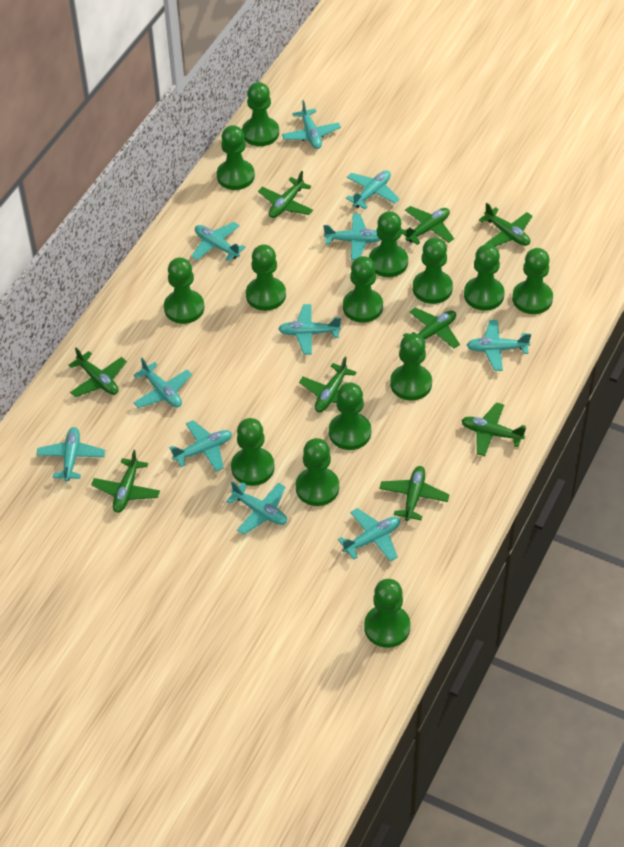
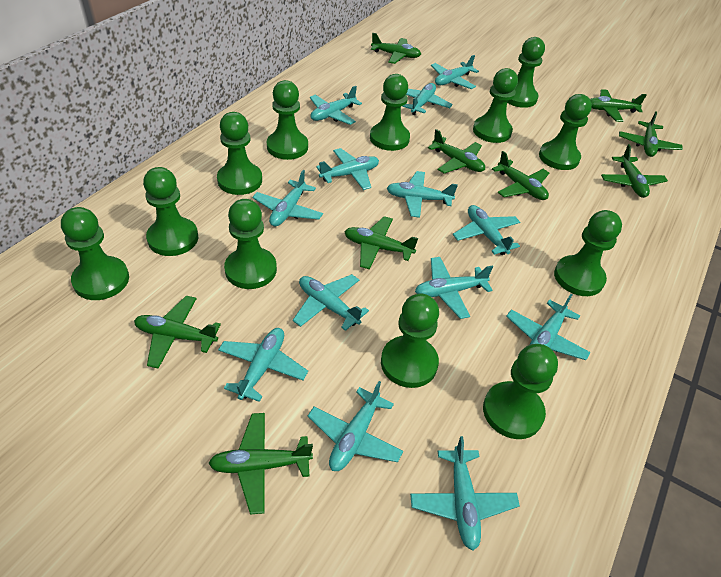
green pawn: 14 -> 12
turquoise plane: 11 -> 13

